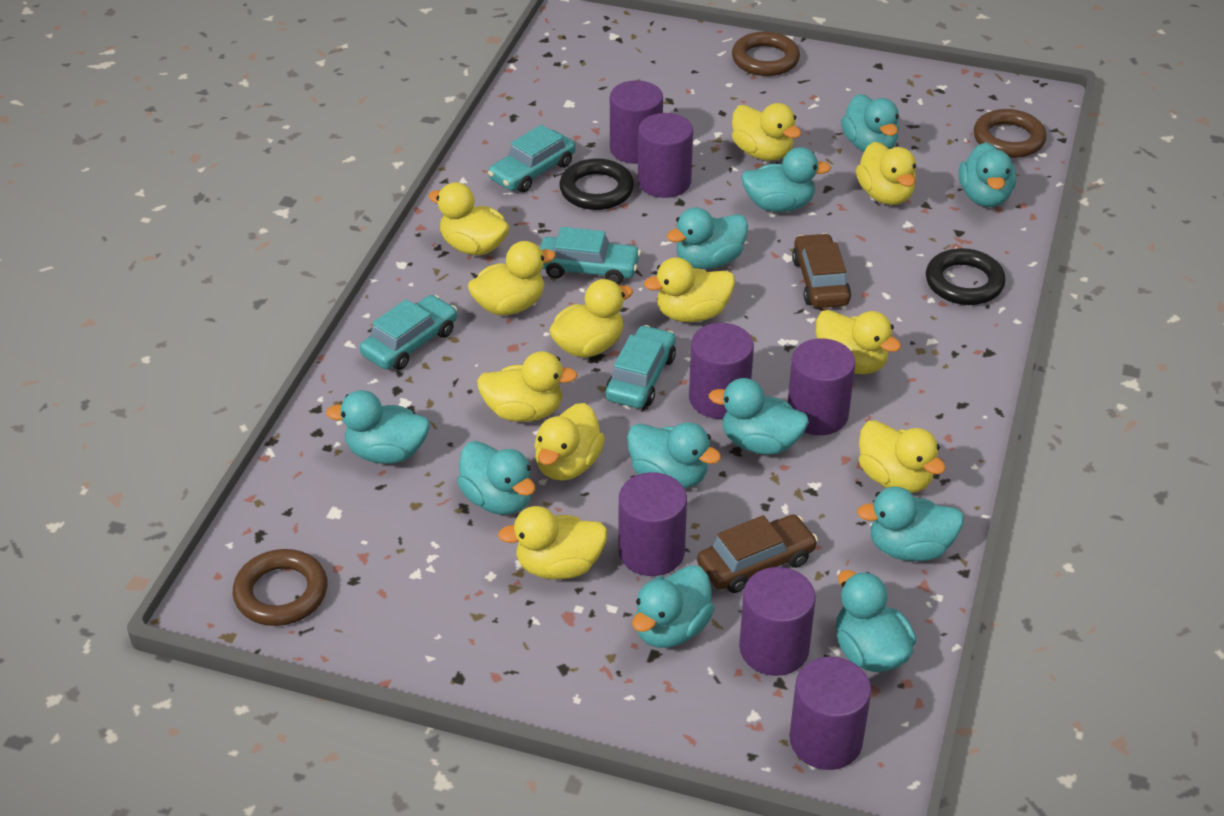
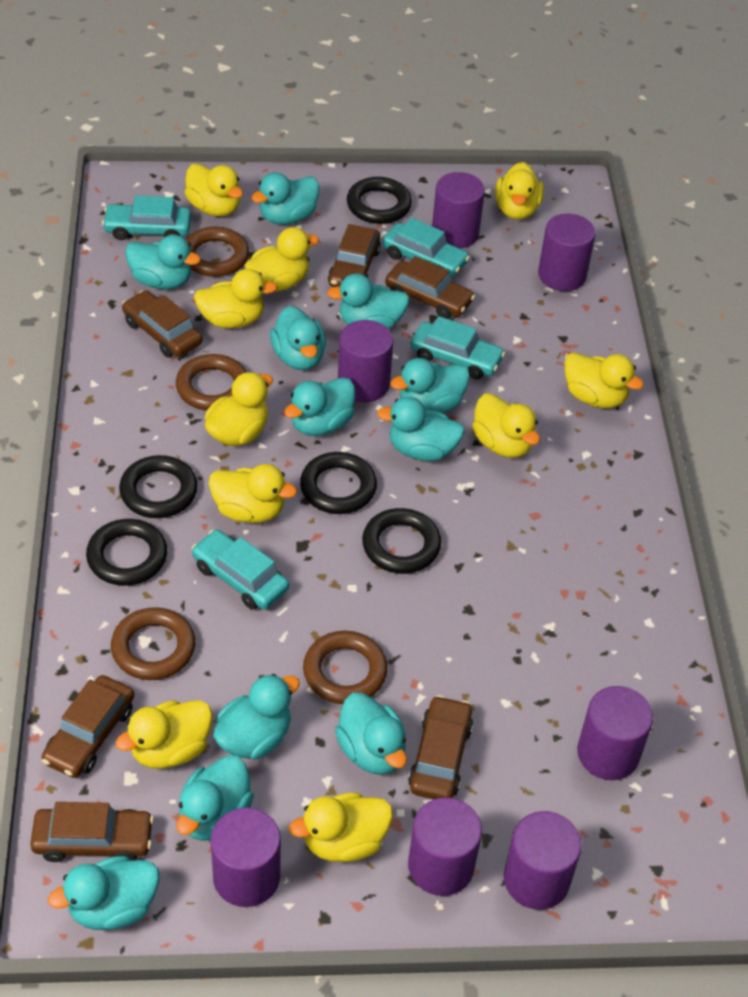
black ring: 2 -> 5
brown car: 2 -> 6
brown ring: 3 -> 4
yellow duck: 11 -> 10

